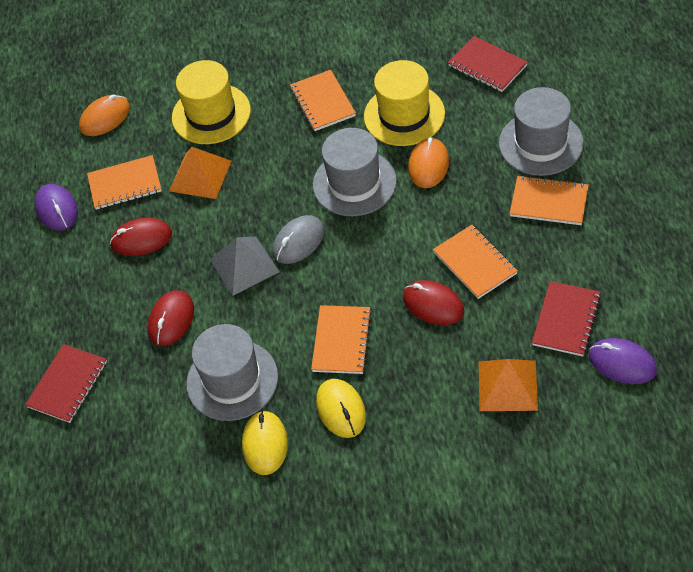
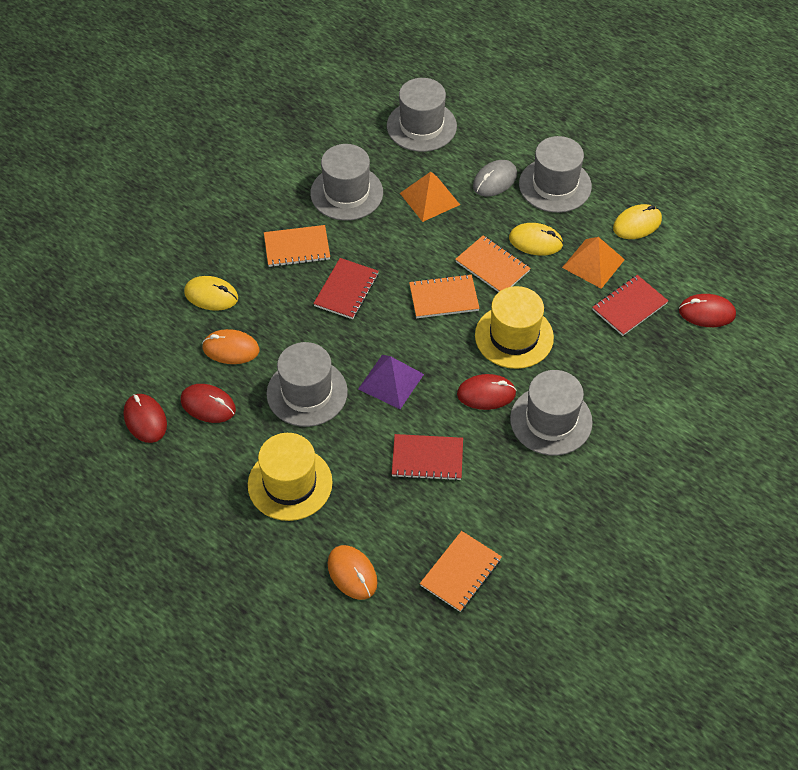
grey hat: 3 -> 5
grey pyramid: 1 -> 0
orange notebook: 5 -> 4
purple mouse: 2 -> 0
purple pyramid: 0 -> 1
red mouse: 3 -> 4
yellow mouse: 2 -> 3

